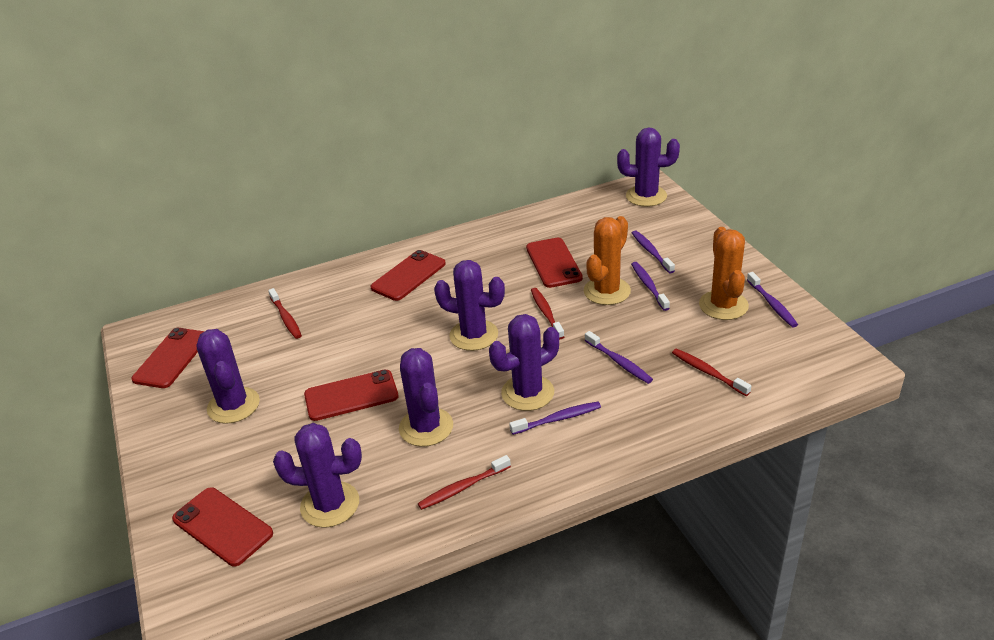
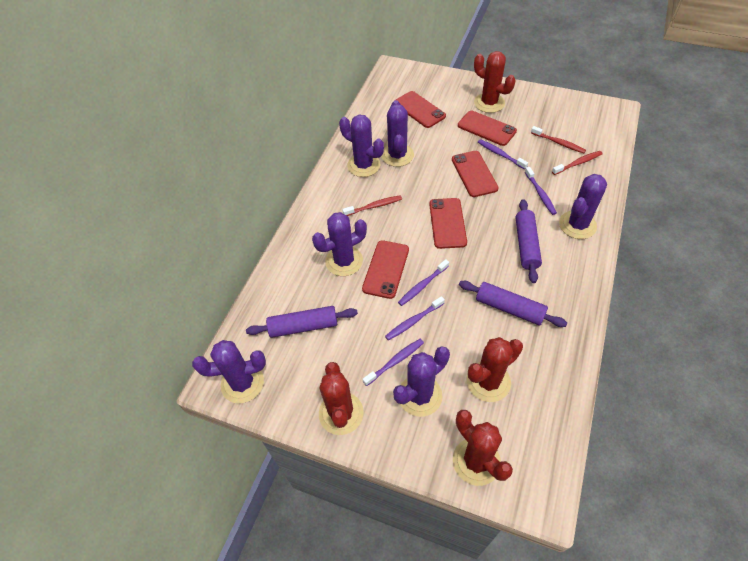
orange cactus: 2 -> 0
purple rolling pin: 0 -> 3
red cactus: 0 -> 4
red toothbrush: 4 -> 3

